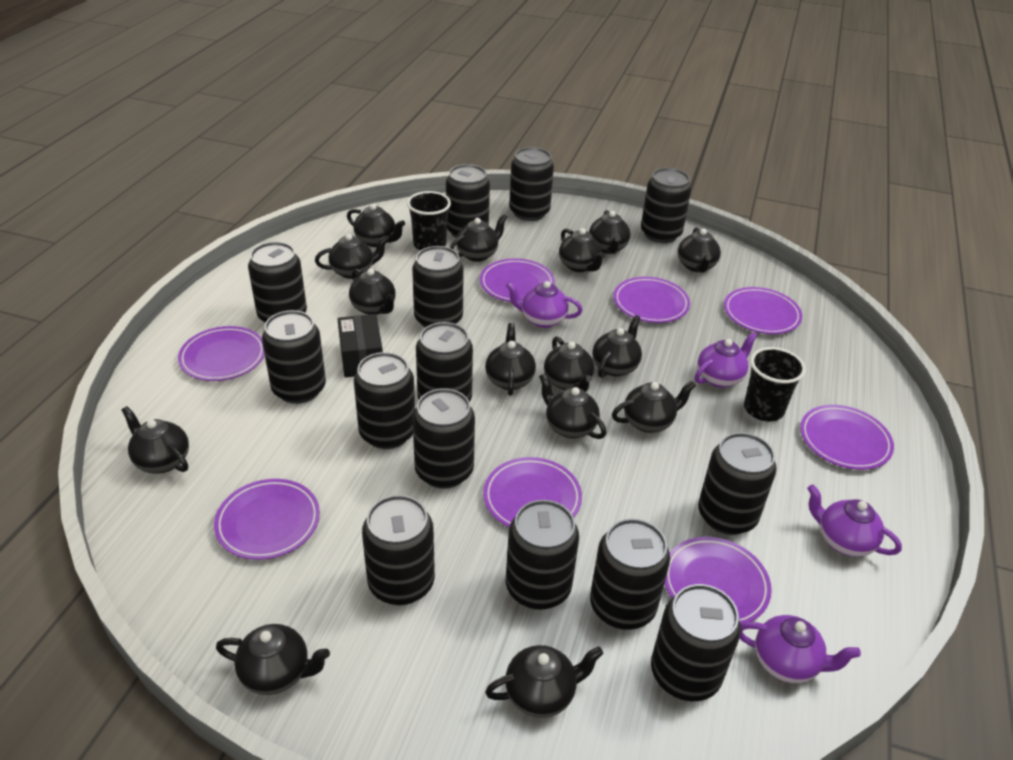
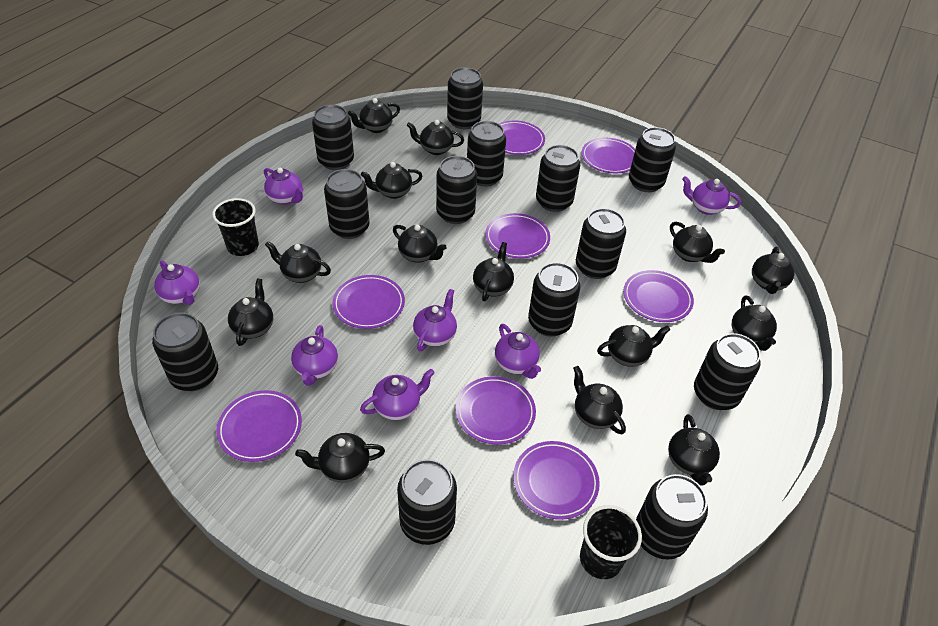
black box: 1 -> 0
black can: 14 -> 13
black teapot: 15 -> 14
purple teapot: 4 -> 7

